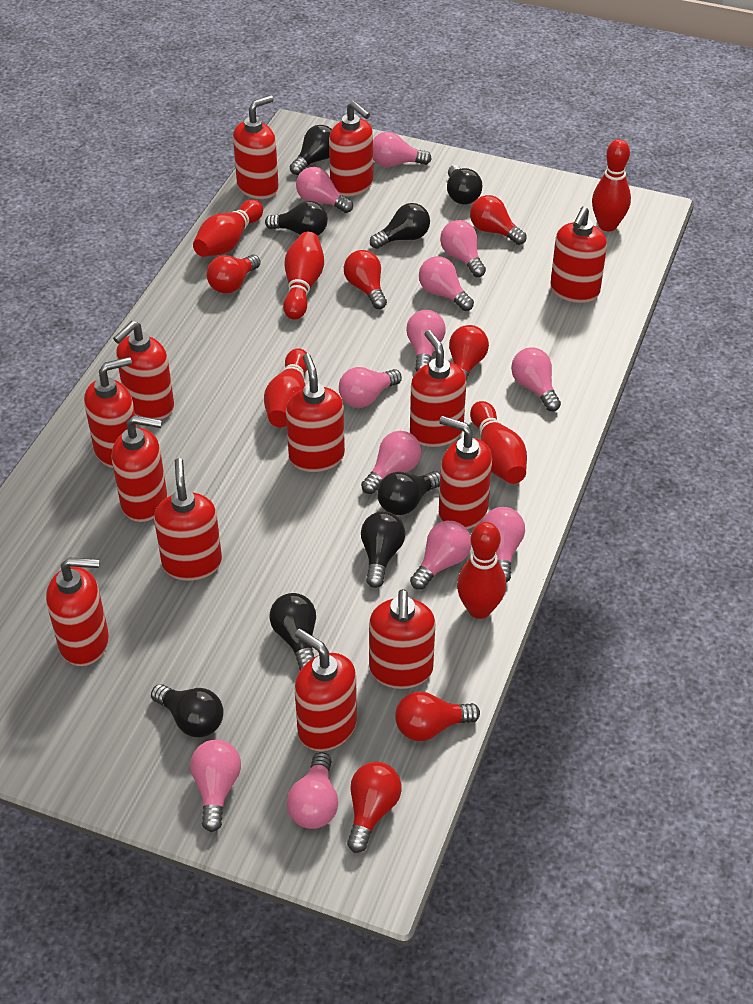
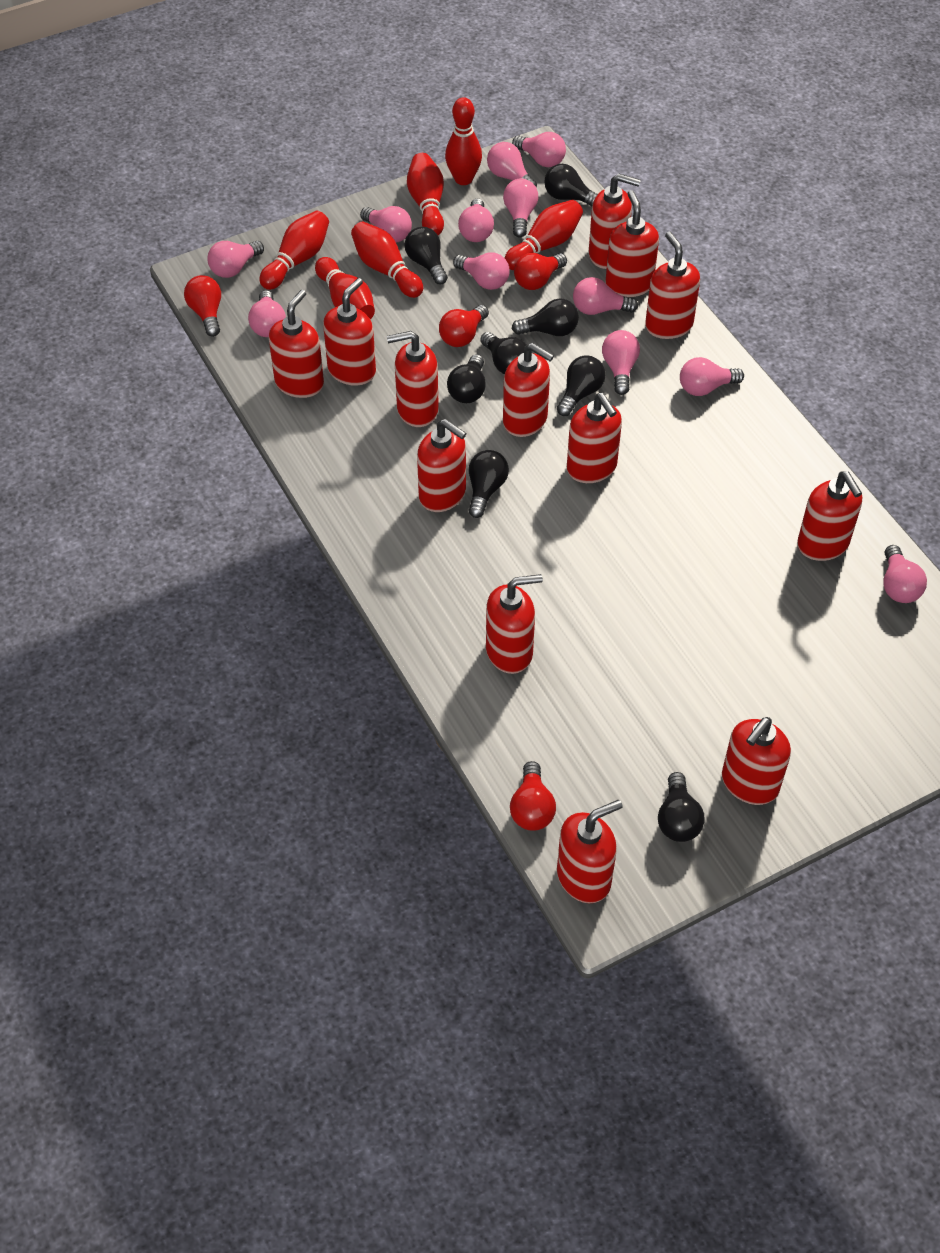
red light bulb: 6 -> 4

